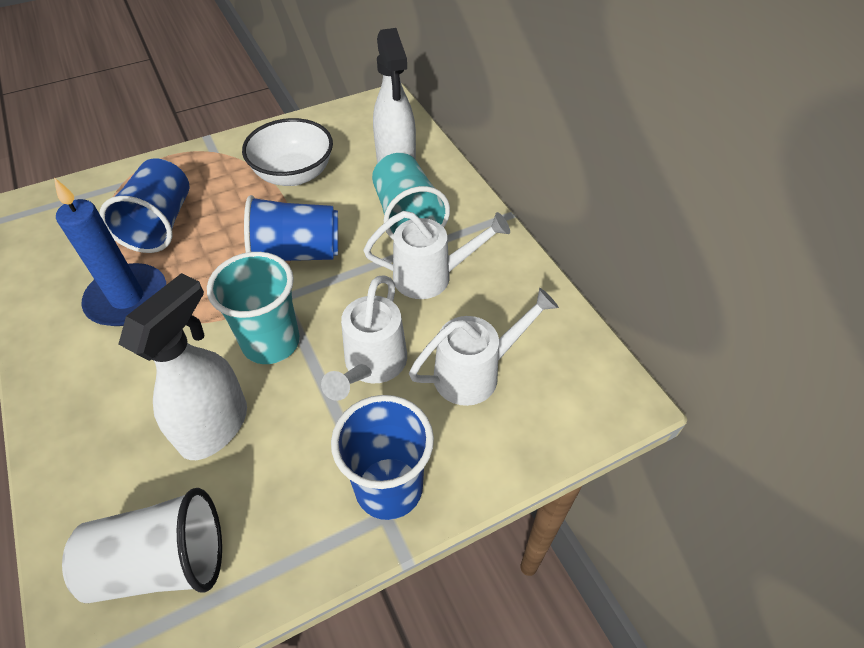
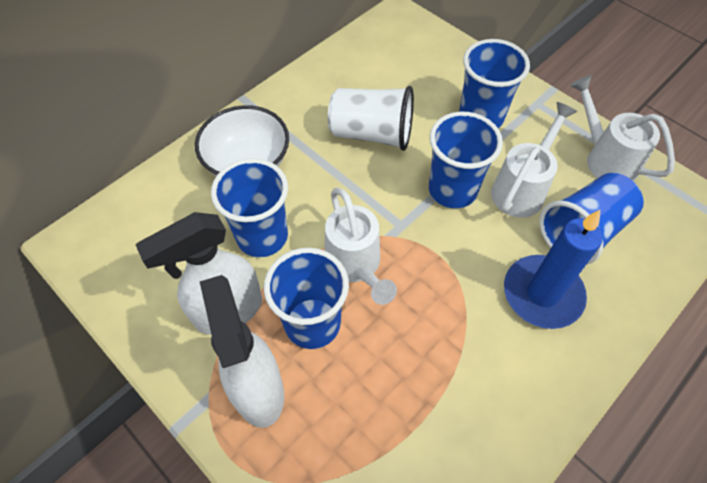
blue cup: 3 -> 5
turquoise cup: 2 -> 0

